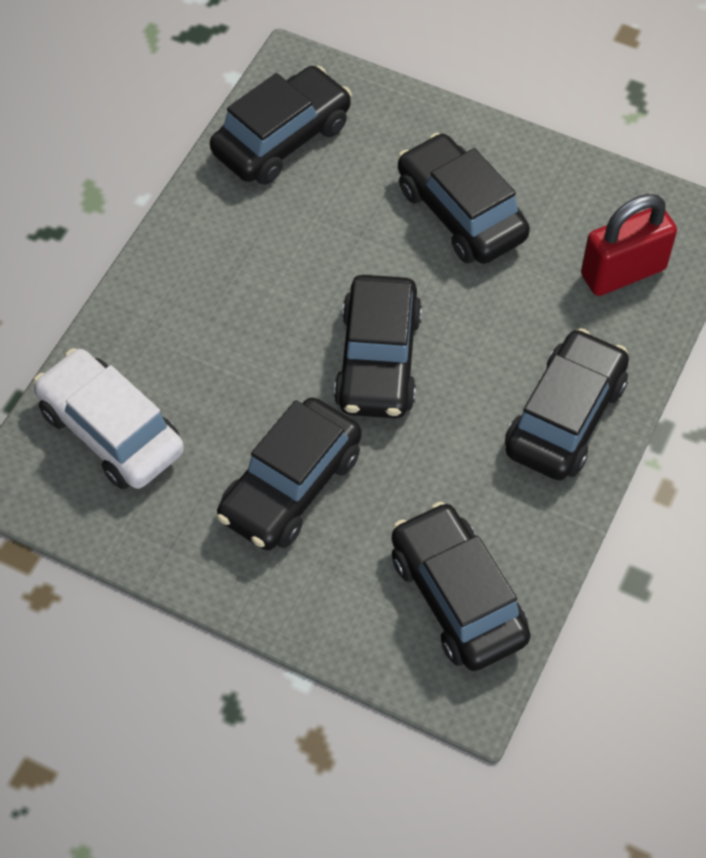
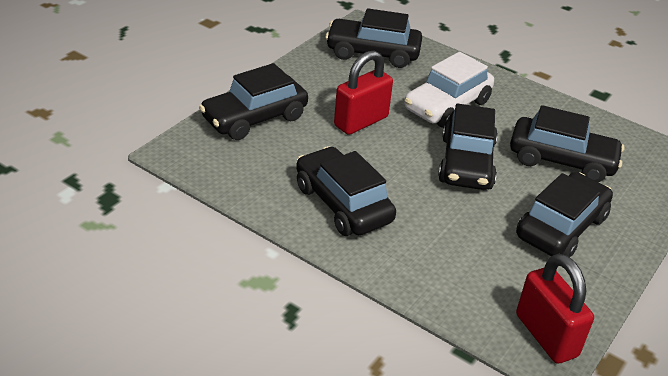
red padlock: 1 -> 2

